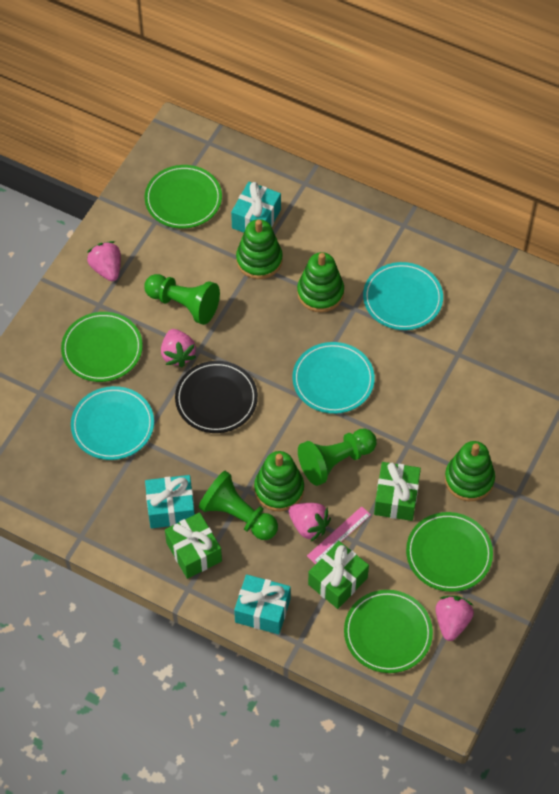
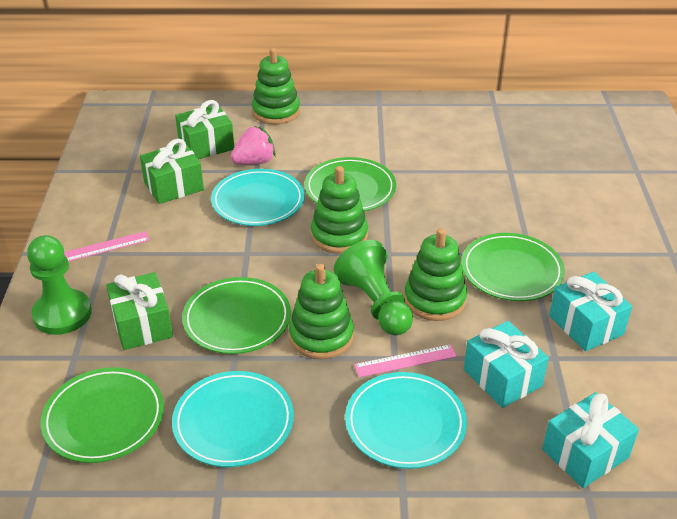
black plate: 1 -> 0
green pawn: 3 -> 2
pink ruler: 1 -> 2
pink strawberry: 4 -> 1

